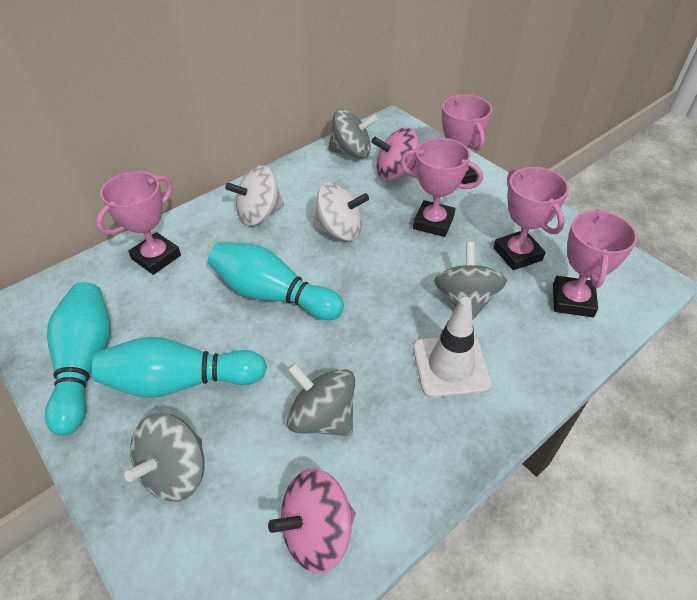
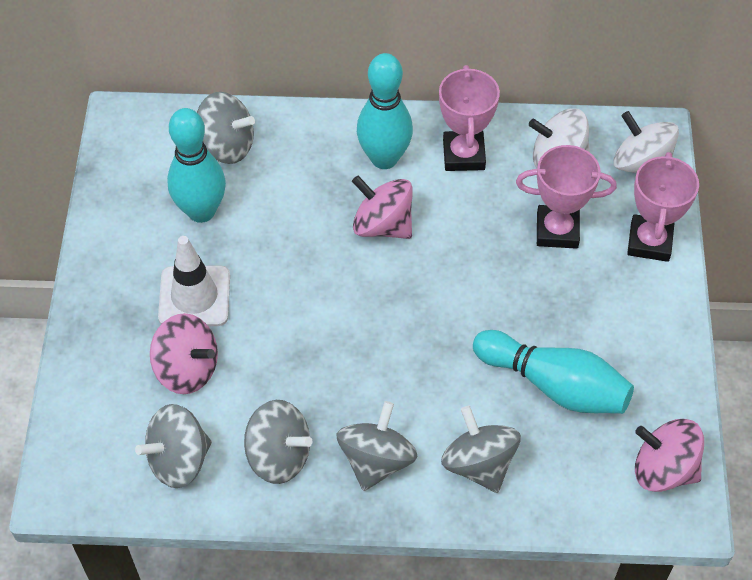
grey spinning top: 4 -> 5
pink spinning top: 2 -> 3
pink trophy: 5 -> 3

